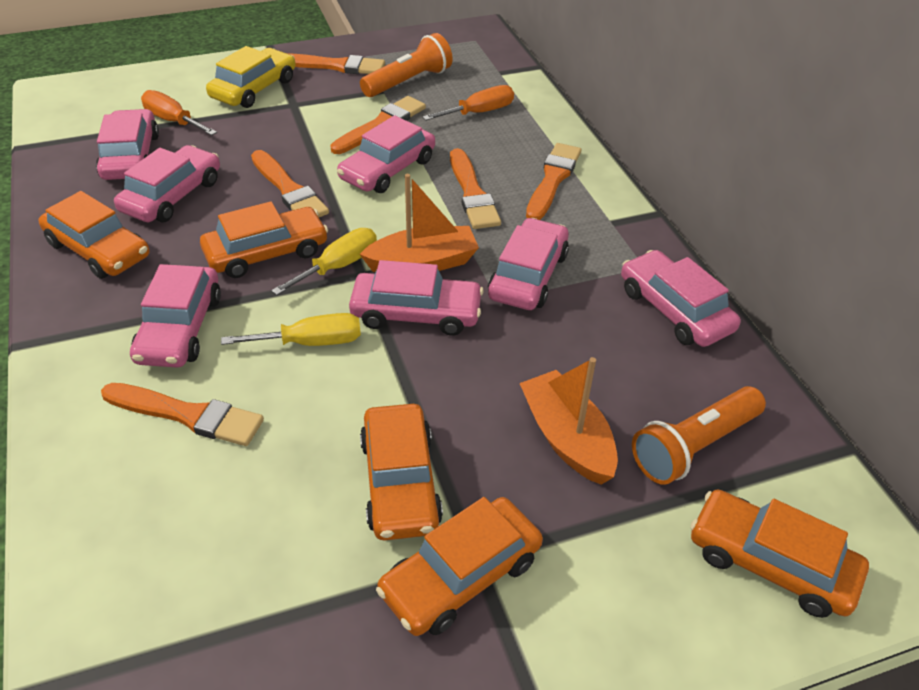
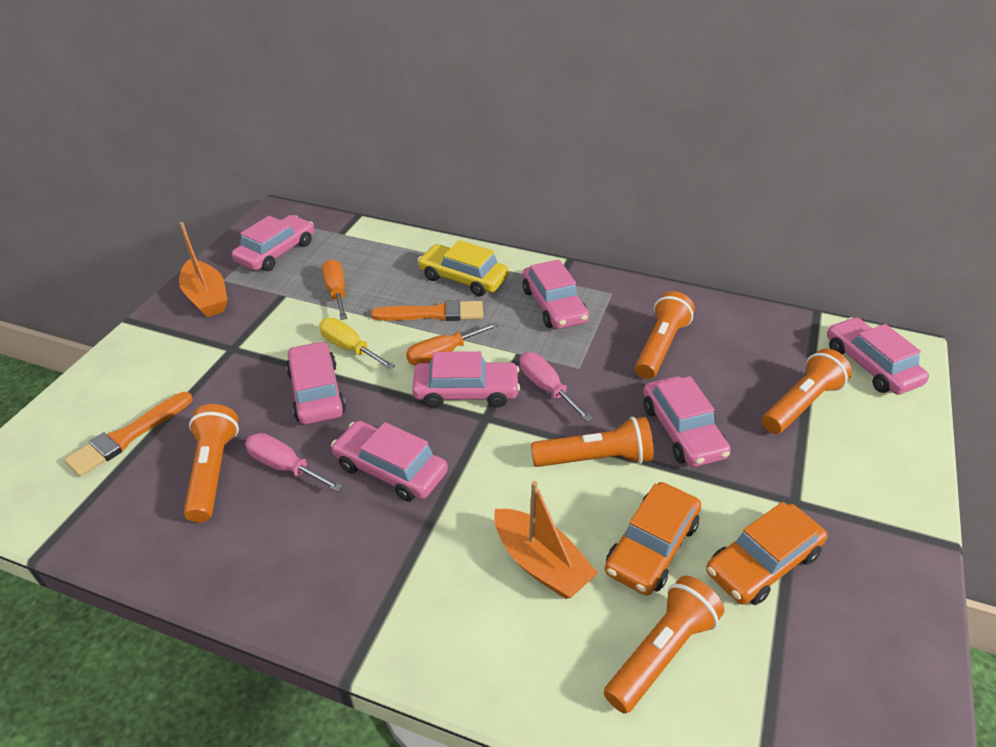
orange brush: 6 -> 2
orange car: 5 -> 2
orange flashlight: 2 -> 5
pink screwdriver: 0 -> 2
yellow screwdriver: 2 -> 1

